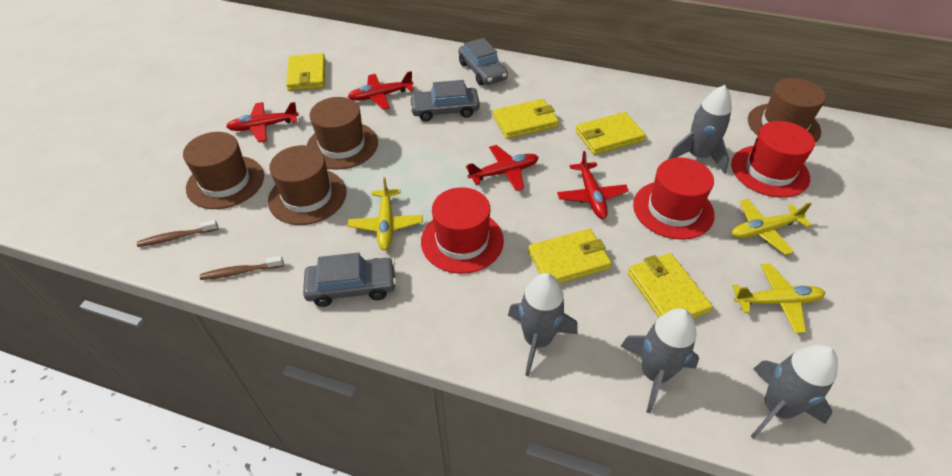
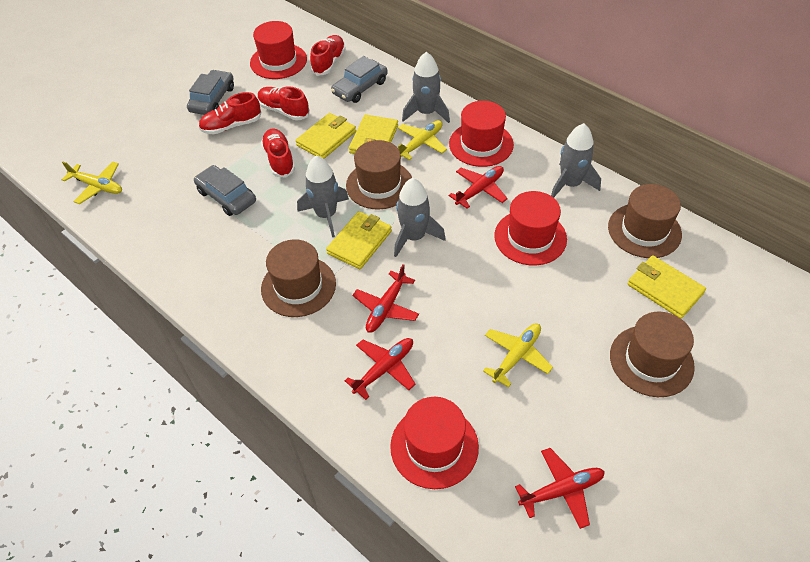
brown toothbrush: 2 -> 0
red hat: 3 -> 4
red shoe: 0 -> 4
yellow wallet: 5 -> 4

